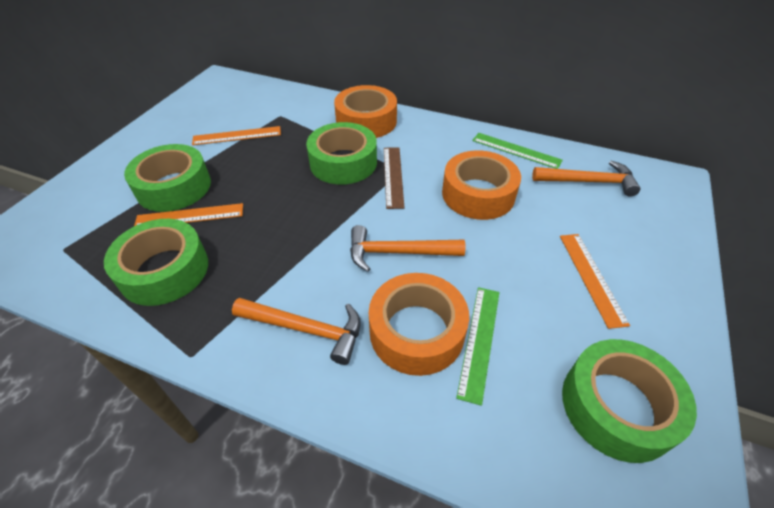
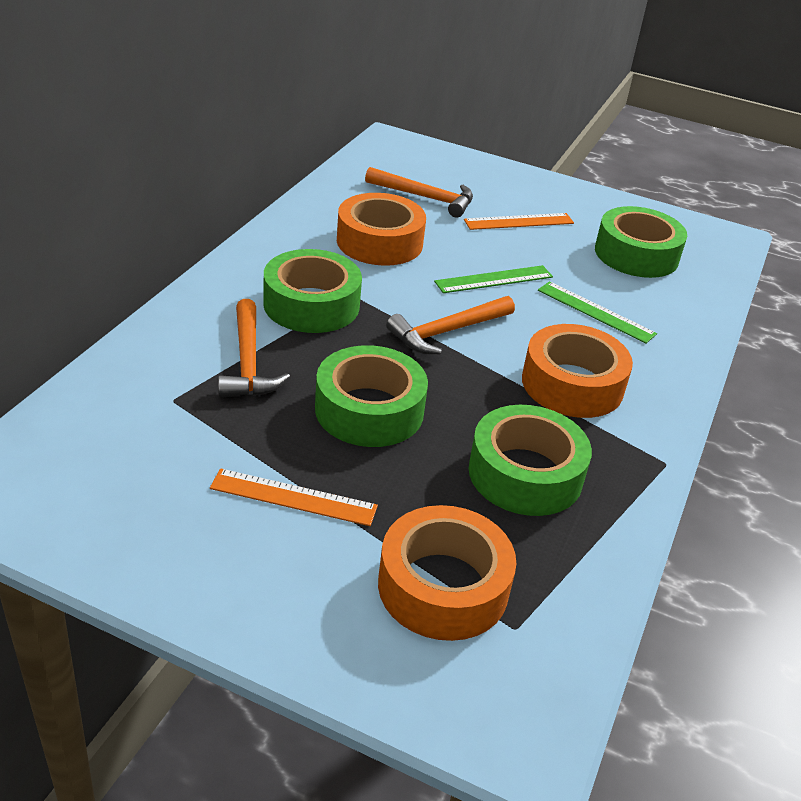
brown ruler: 1 -> 0
orange ruler: 3 -> 2

